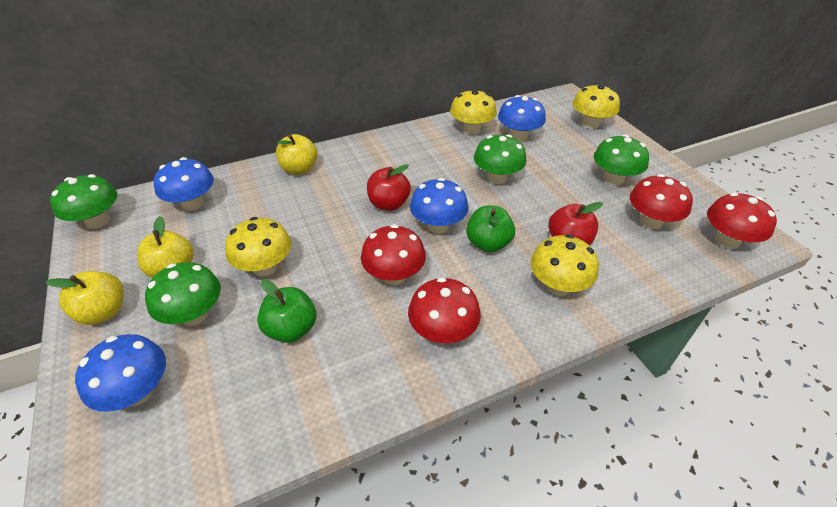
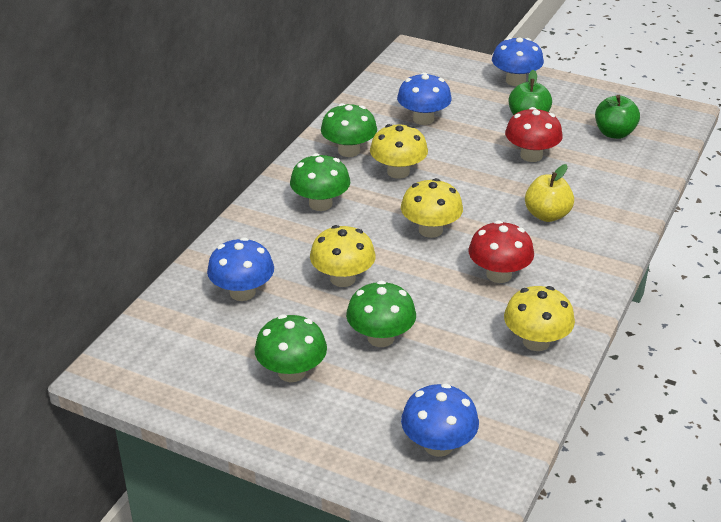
red apple: 2 -> 0
red mushroom: 4 -> 2
yellow apple: 3 -> 1

